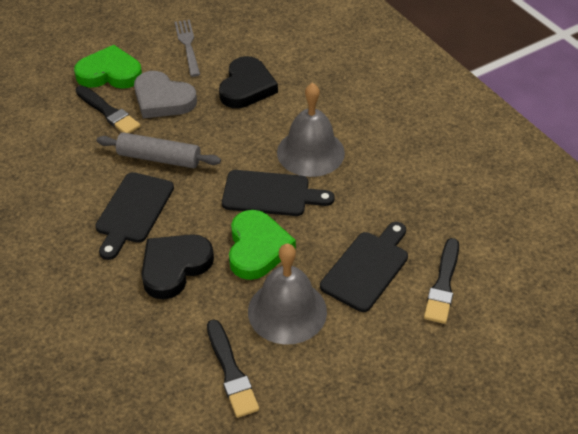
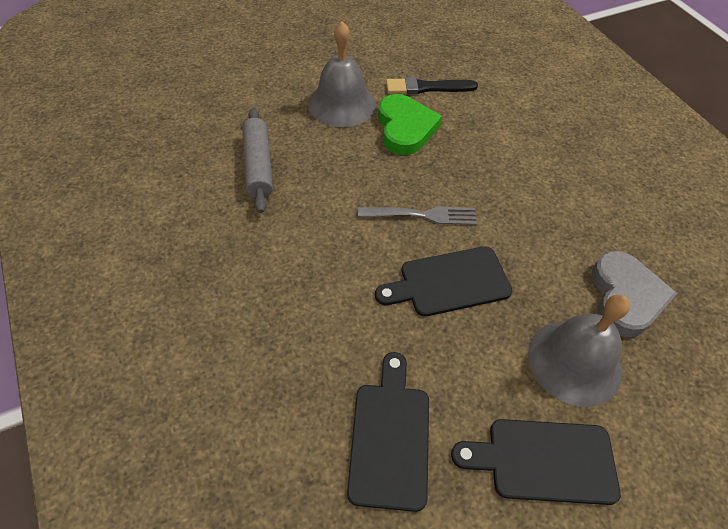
black brush: 3 -> 1
black heart: 2 -> 0
green heart: 2 -> 1

